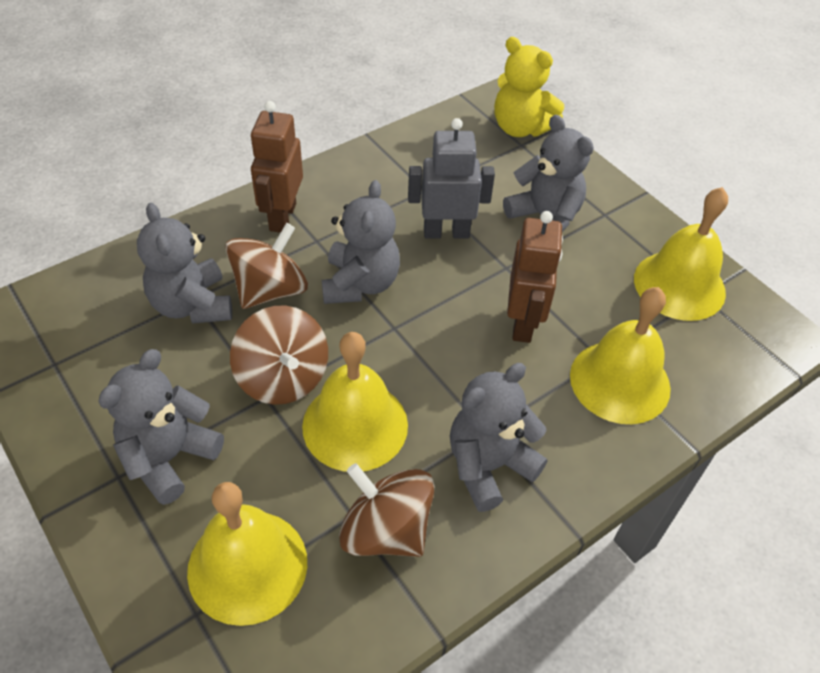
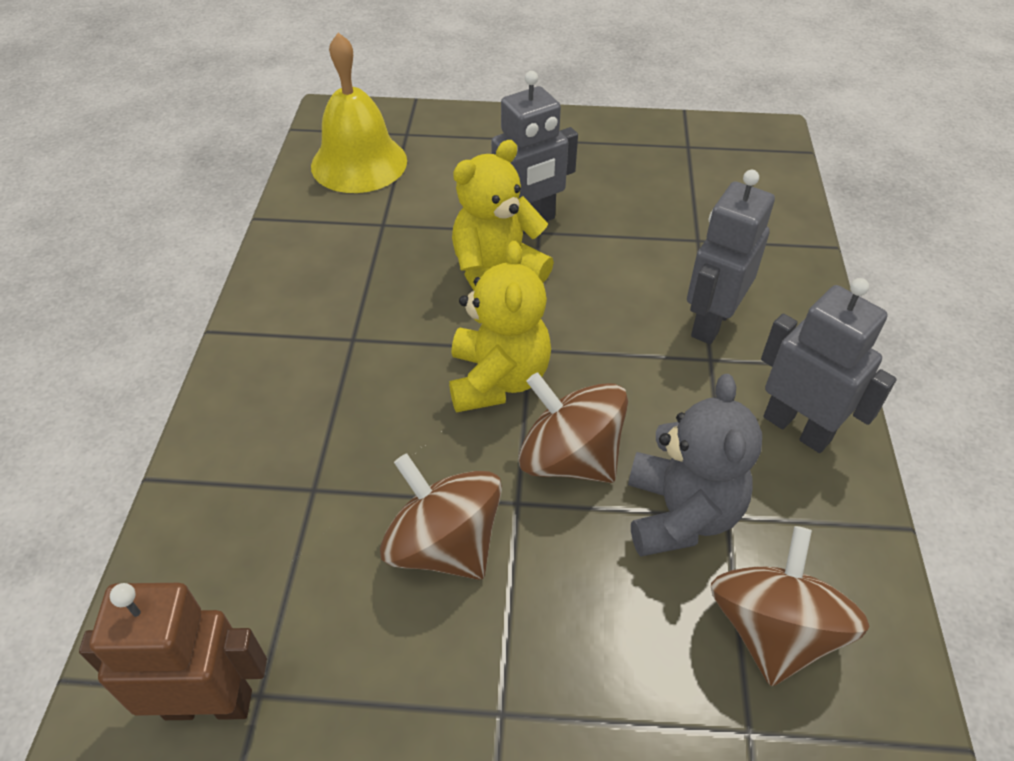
brown robot: 2 -> 1
grey robot: 1 -> 3
grey teddy bear: 5 -> 1
yellow bell: 4 -> 1
yellow teddy bear: 1 -> 2

